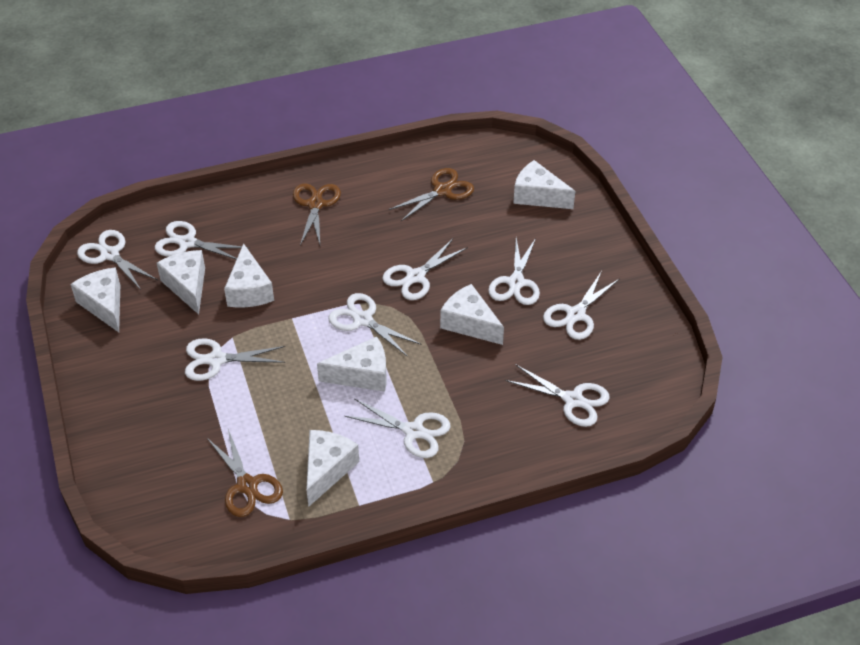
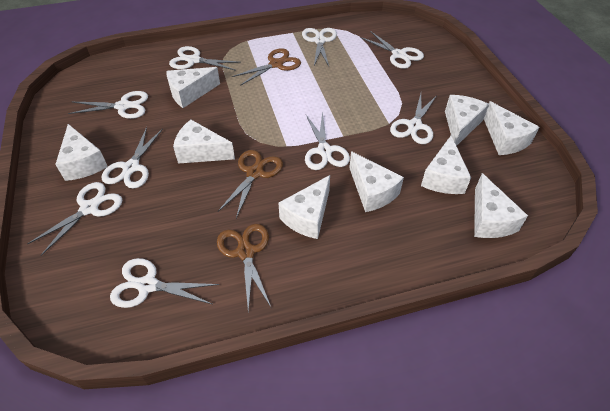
white cheese: 7 -> 9

